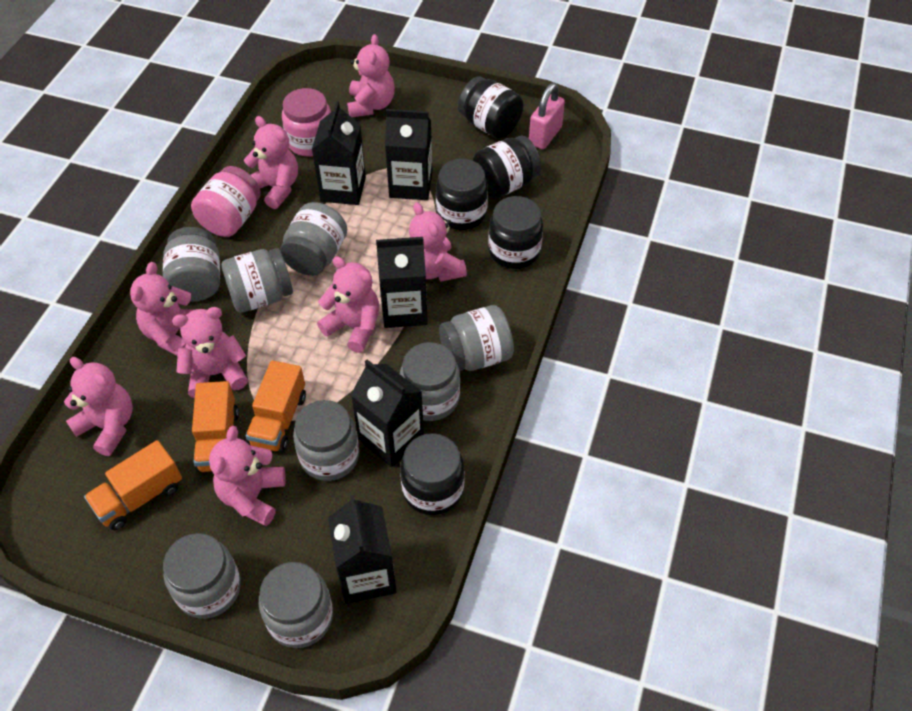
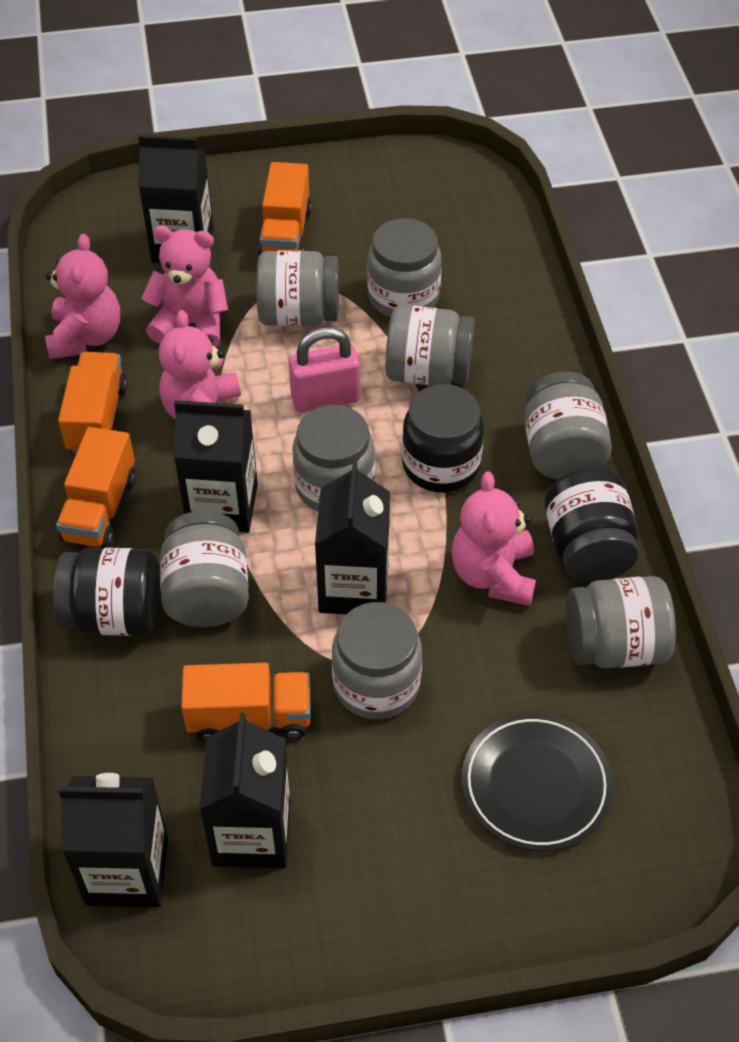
black jar: 5 -> 3
black plate: 0 -> 1
orange truck: 3 -> 4
pink jar: 2 -> 0
pink teddy bear: 8 -> 4

